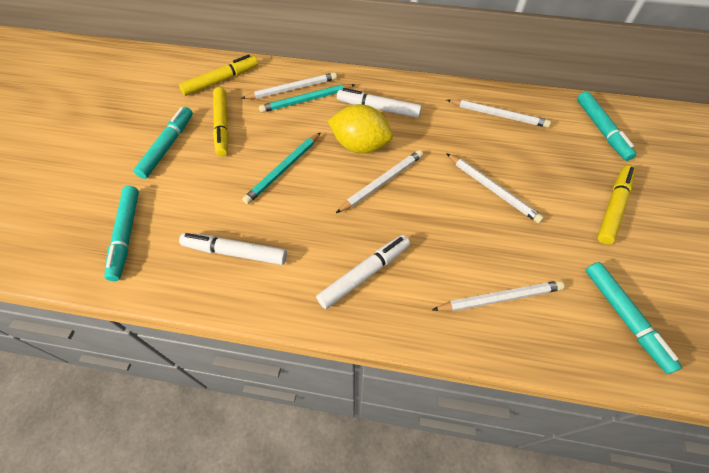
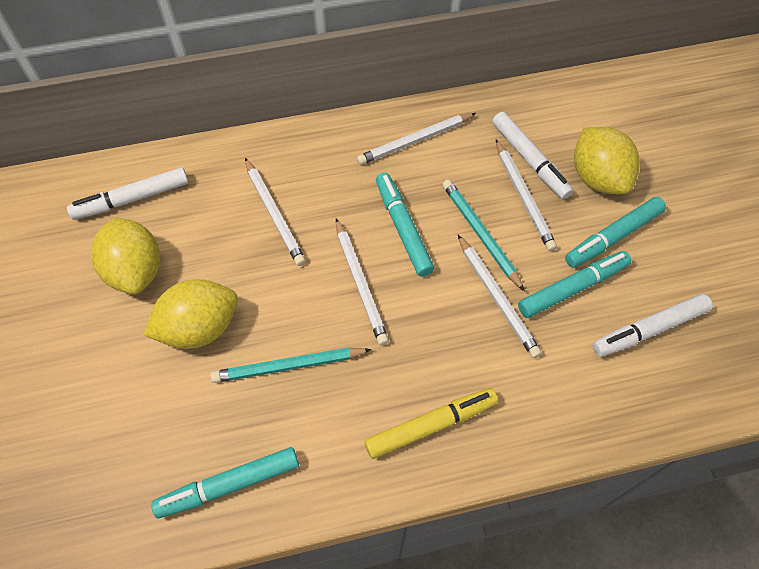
yellow lemon: 1 -> 3
yellow marker: 3 -> 1

